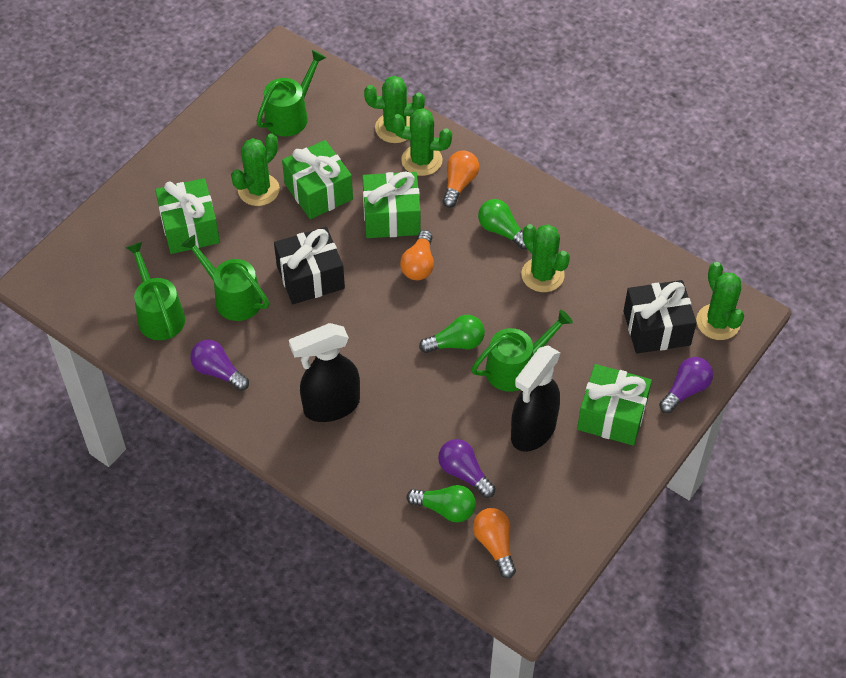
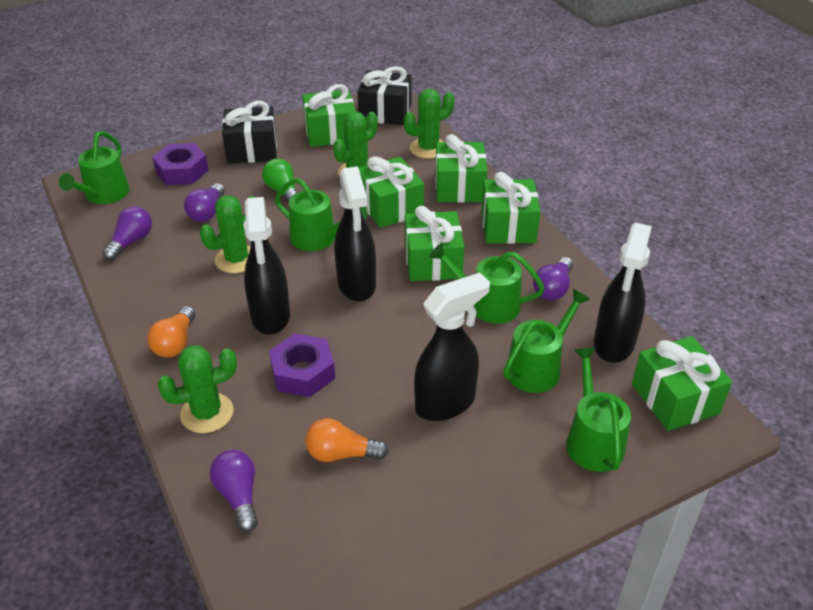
black spray bottle: 2 -> 4
green cactus: 5 -> 4
green gift: 4 -> 6
green light bulb: 3 -> 1
green watering can: 4 -> 5
orange light bulb: 3 -> 2
purple light bulb: 3 -> 4
purple nut: 0 -> 2

